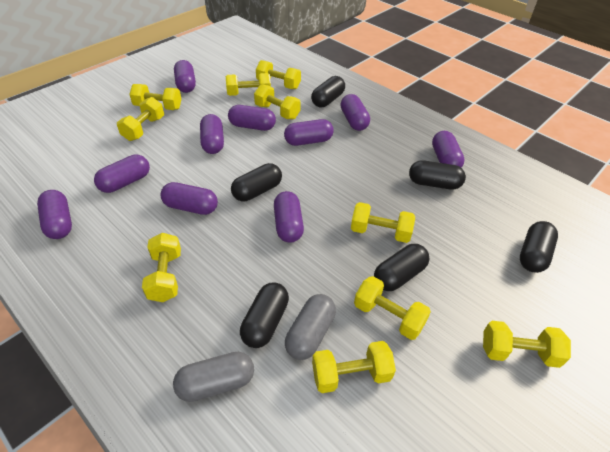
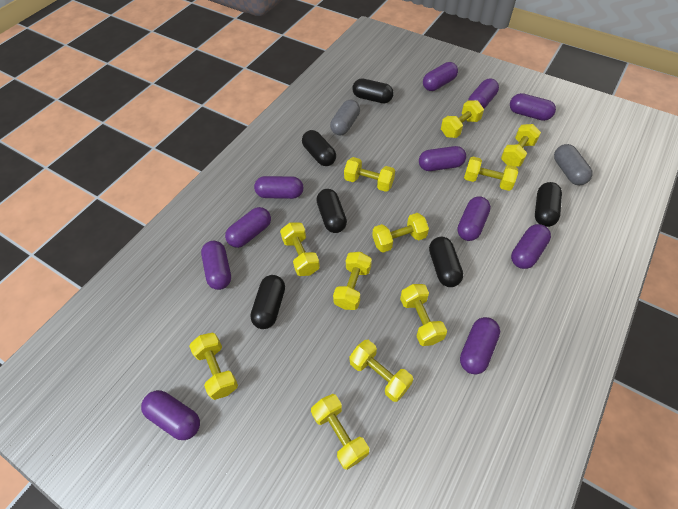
purple capsule: 10 -> 11
yellow dumbbell: 10 -> 11

